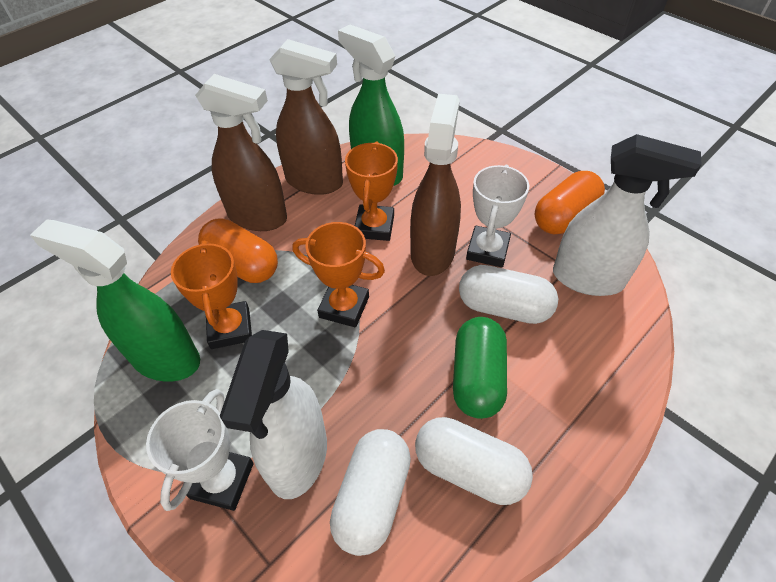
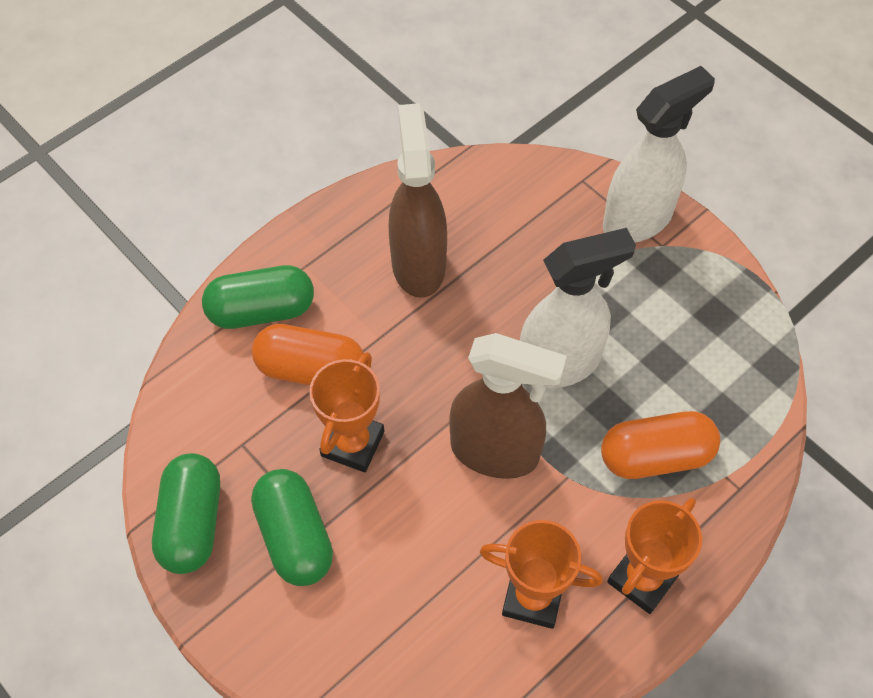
brown spray bottle: 3 -> 2
green capsule: 1 -> 3
green spray bottle: 2 -> 0
white capsule: 3 -> 0
white trophy: 2 -> 0

